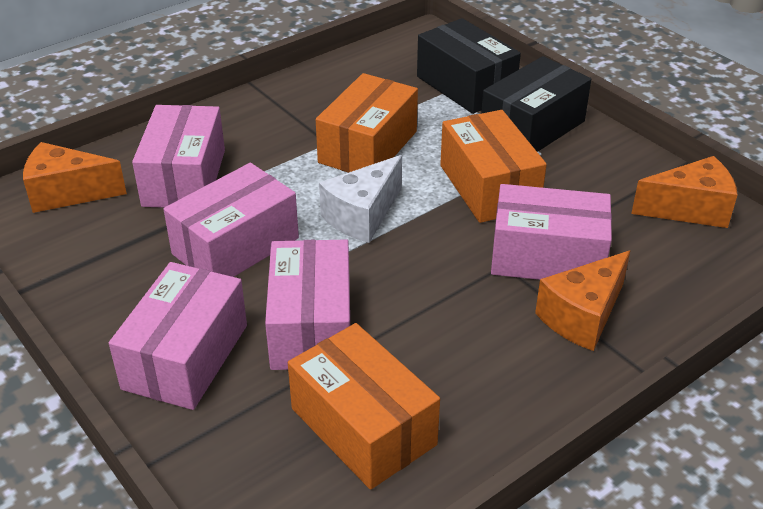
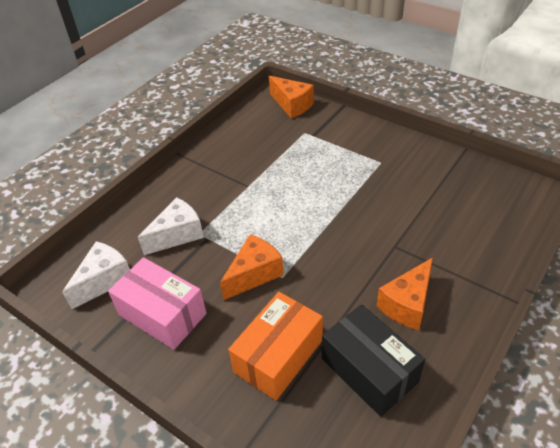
black box: 2 -> 1
orange box: 3 -> 1
pink box: 5 -> 1
white cheese: 1 -> 2

